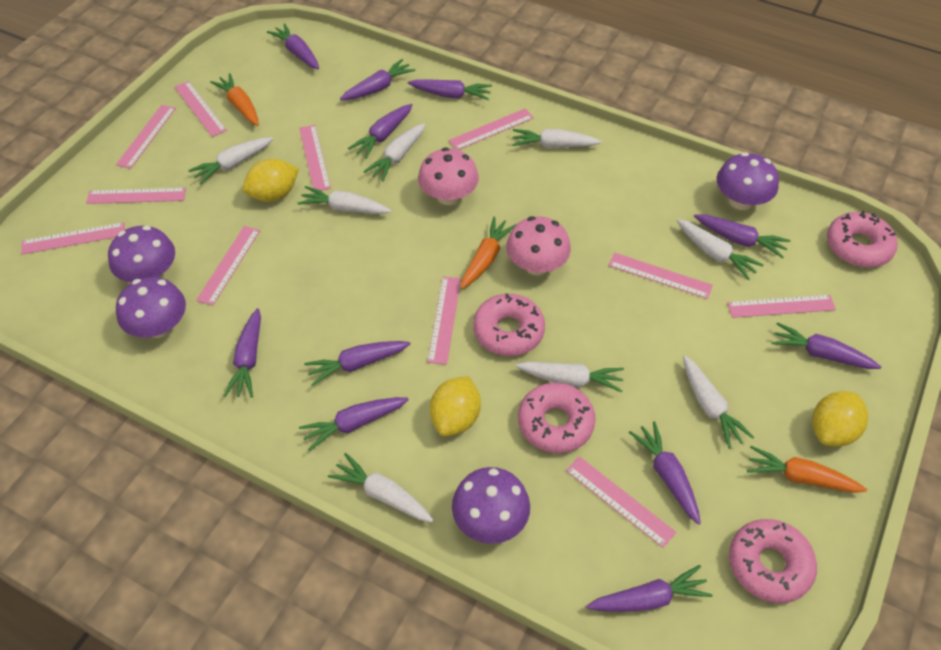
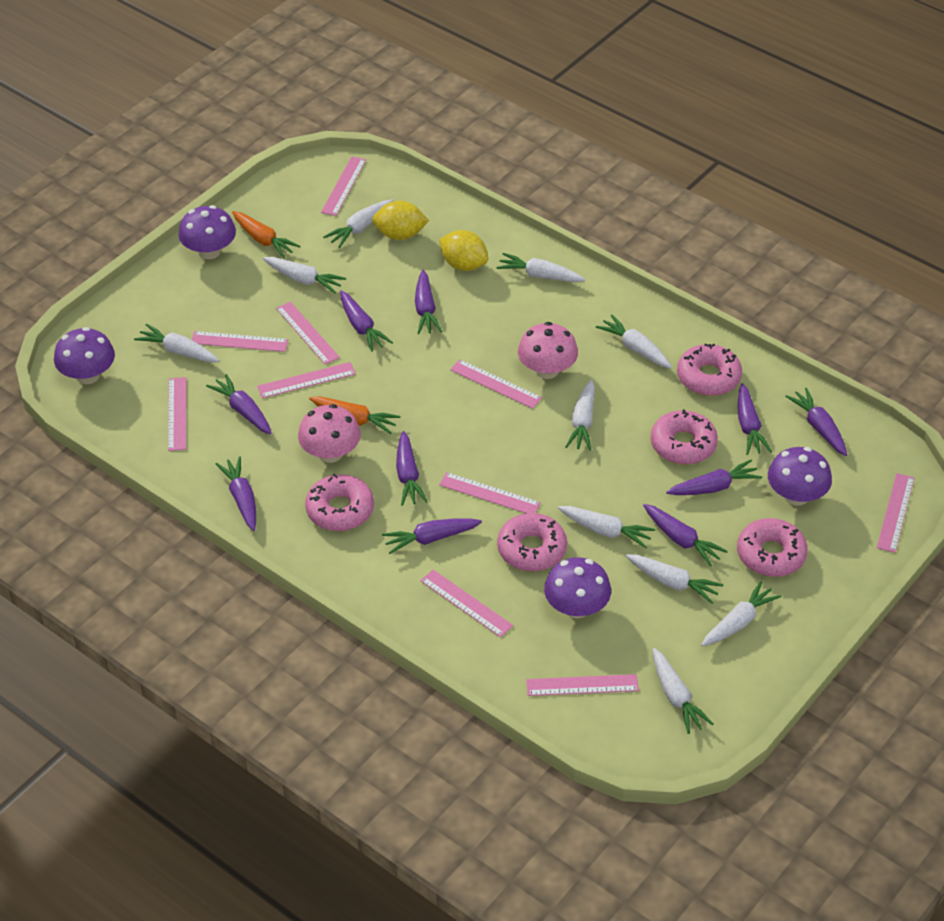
orange carrot: 3 -> 2
pink donut: 4 -> 5
pink ruler: 11 -> 10
purple carrot: 11 -> 10
white carrot: 8 -> 10
yellow lemon: 3 -> 2

